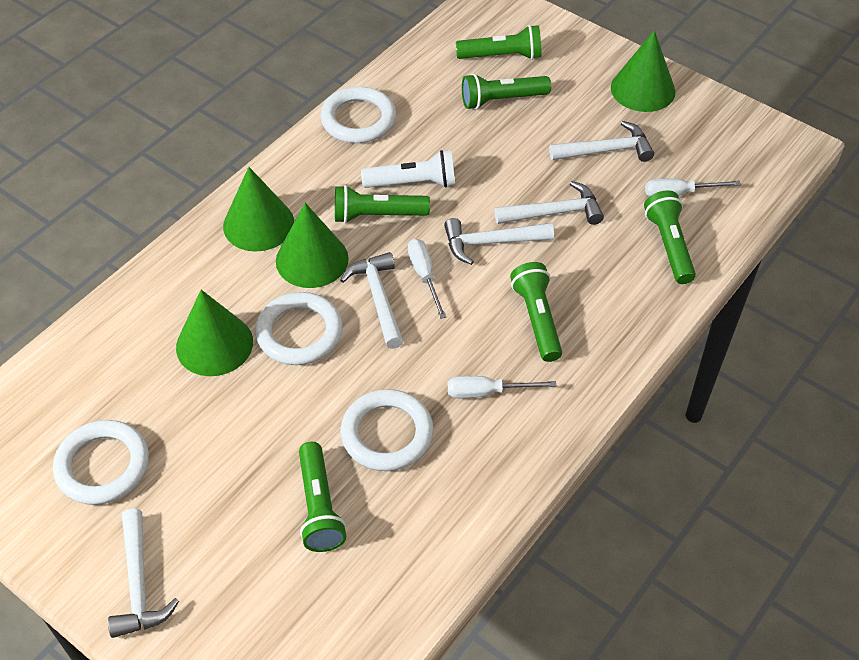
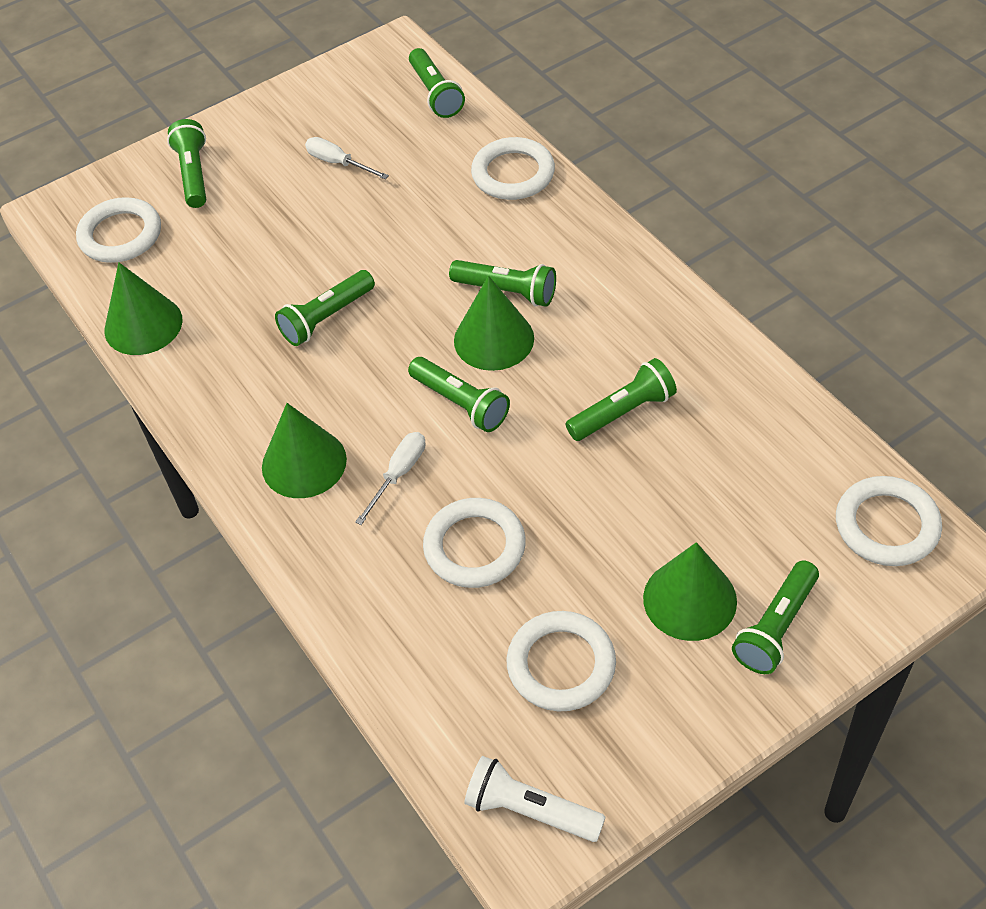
green flashlight: 6 -> 7
white hammer: 5 -> 0
white ring: 4 -> 5
white screwdriver: 3 -> 2

